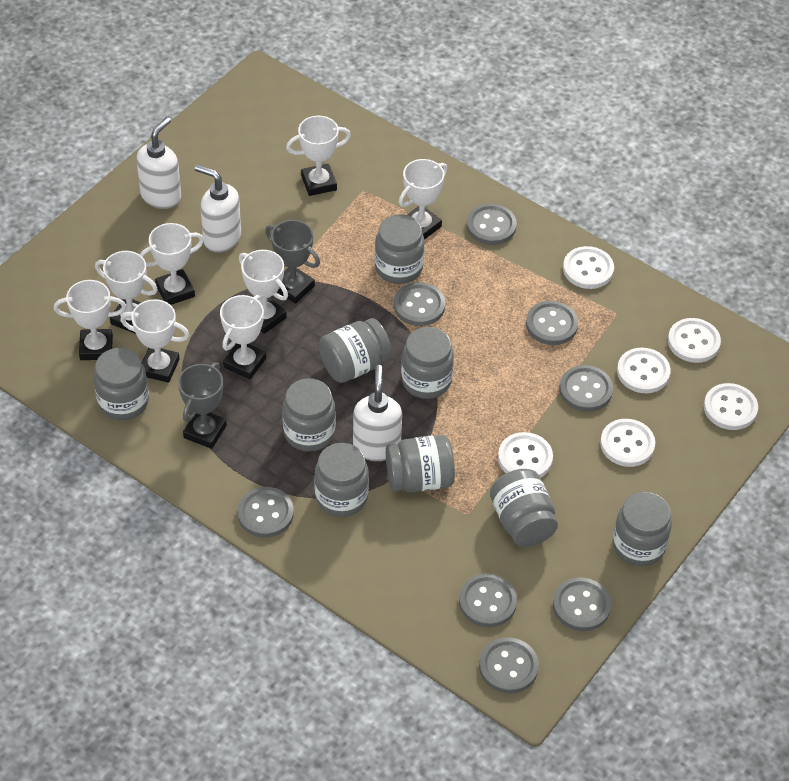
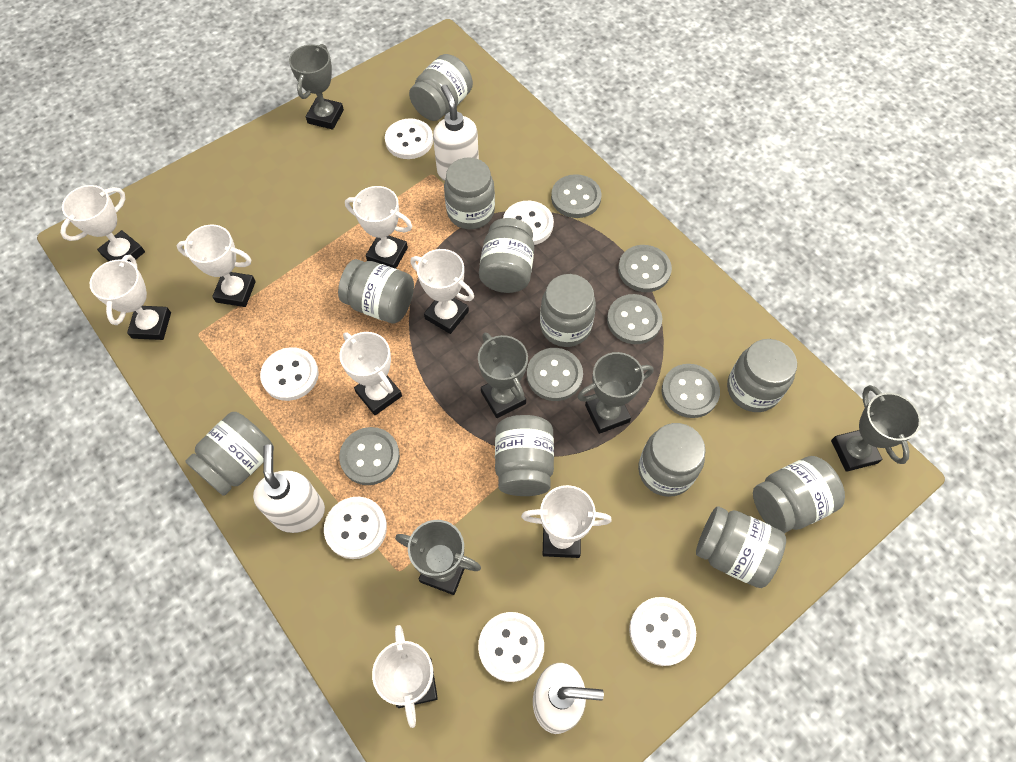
grey button: 8 -> 6
grey jar: 9 -> 11
grey trophy: 2 -> 5

